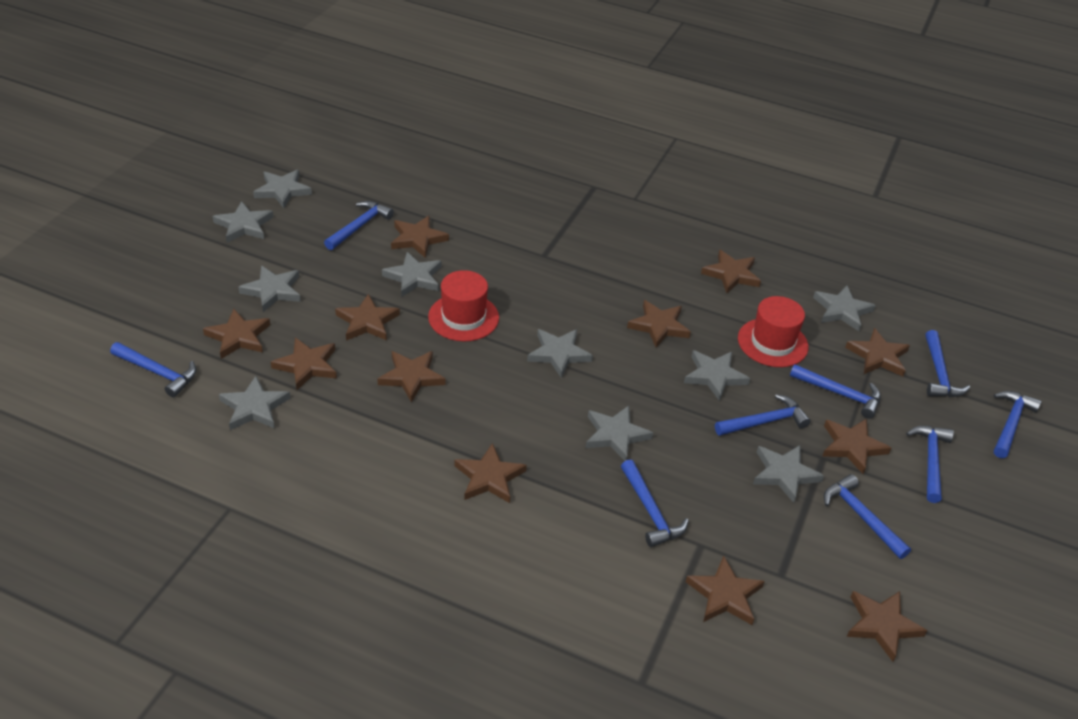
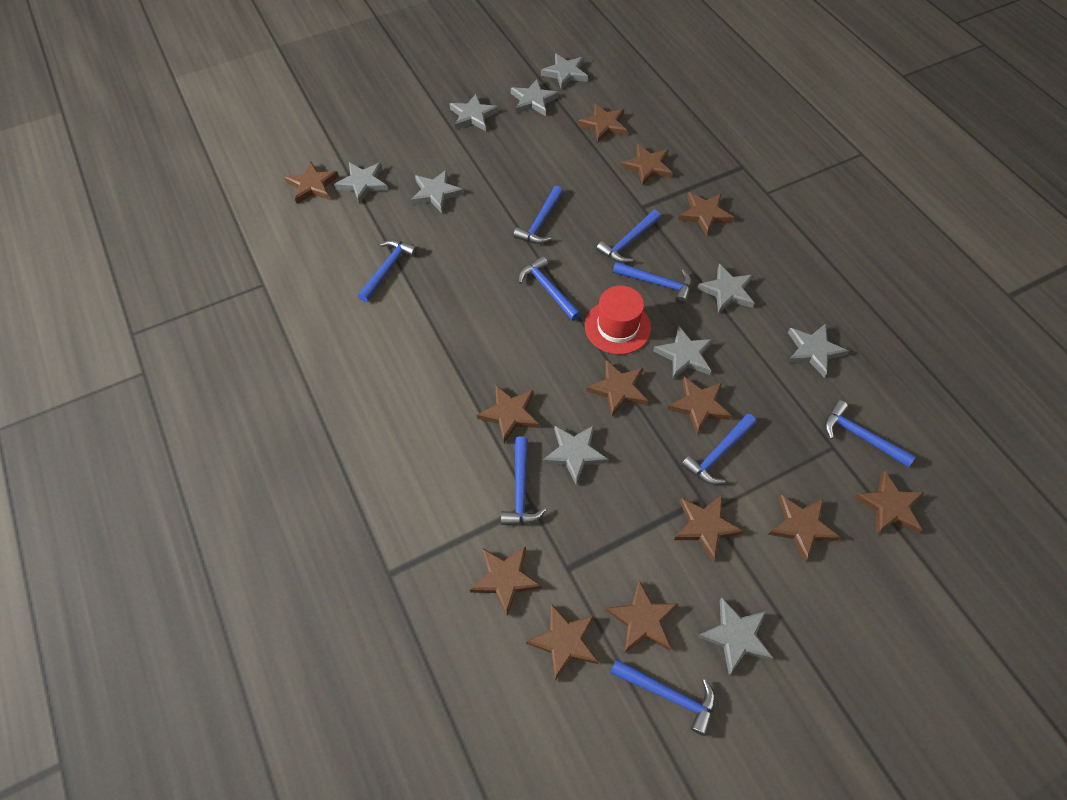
brown star: 12 -> 13
red hat: 2 -> 1

